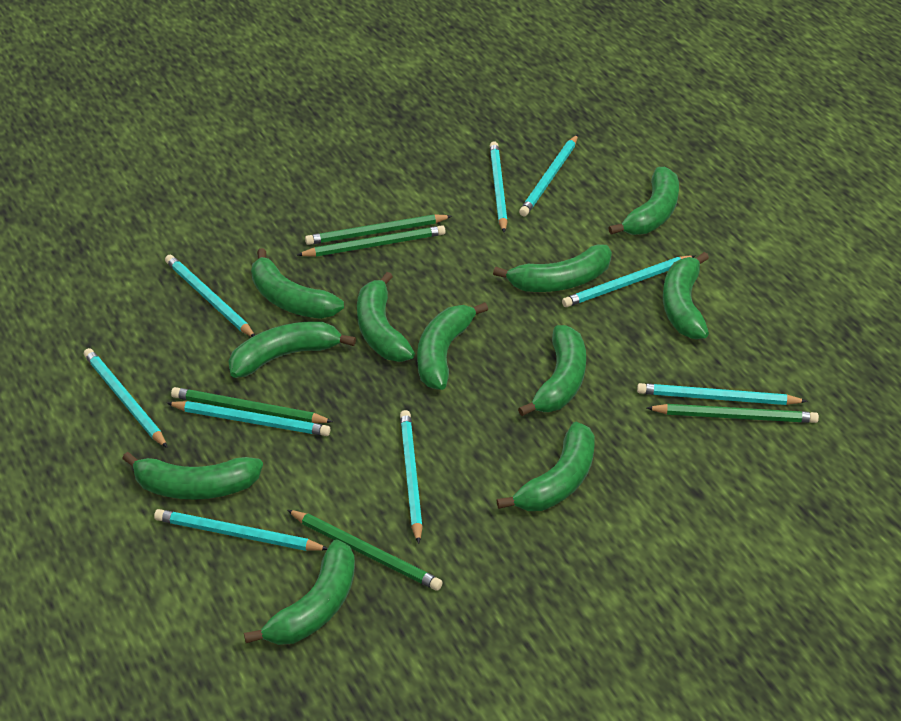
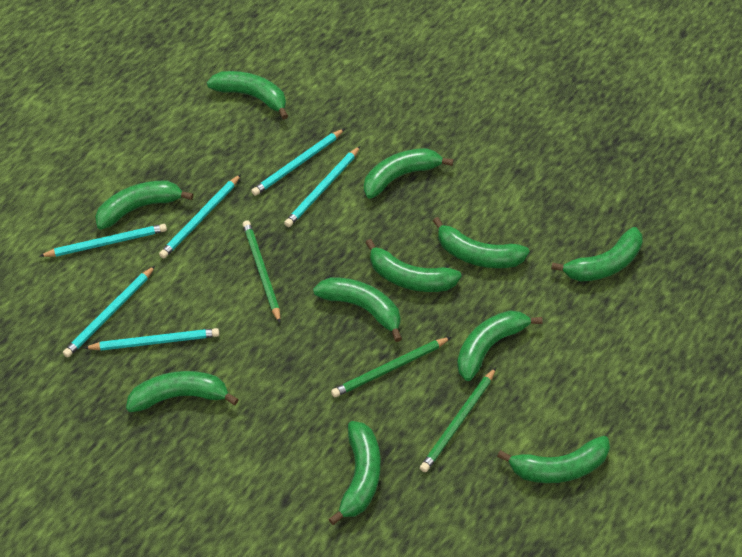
green pencil: 5 -> 3
turquoise pencil: 9 -> 6

